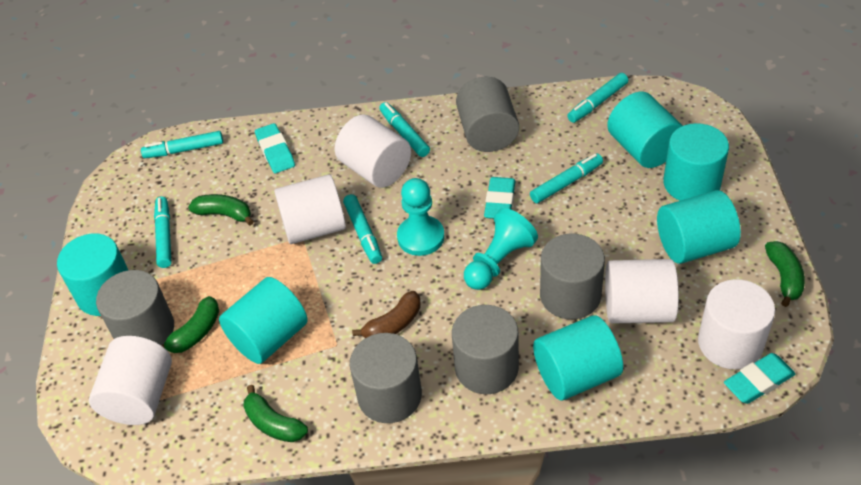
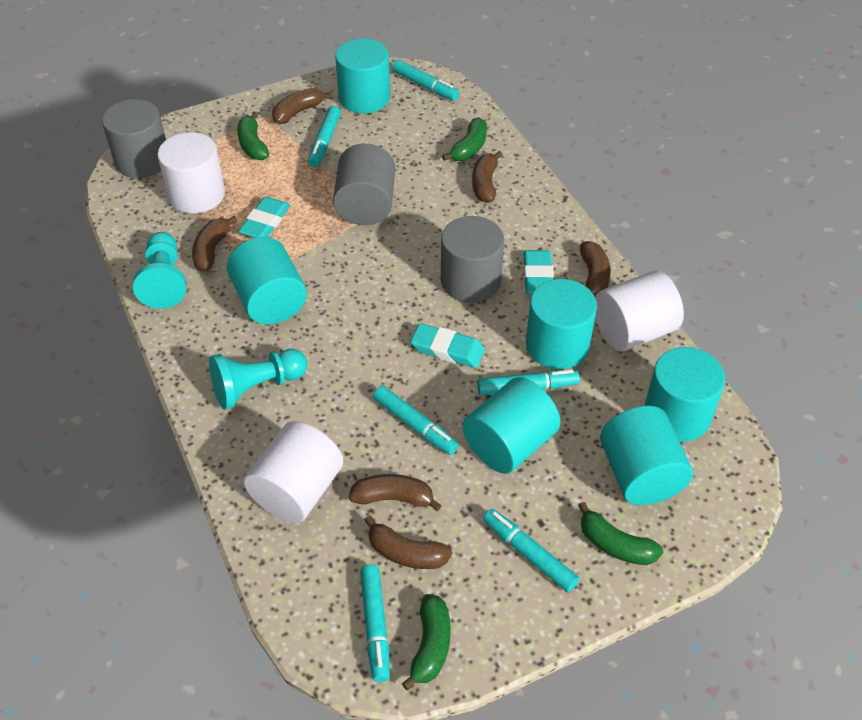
brown banana: 1 -> 6
grey cylinder: 5 -> 3
white cylinder: 5 -> 3

